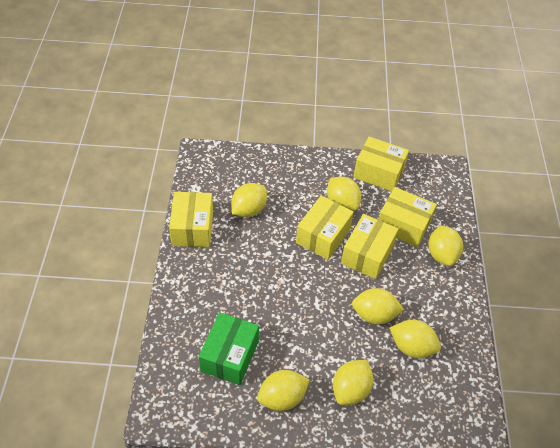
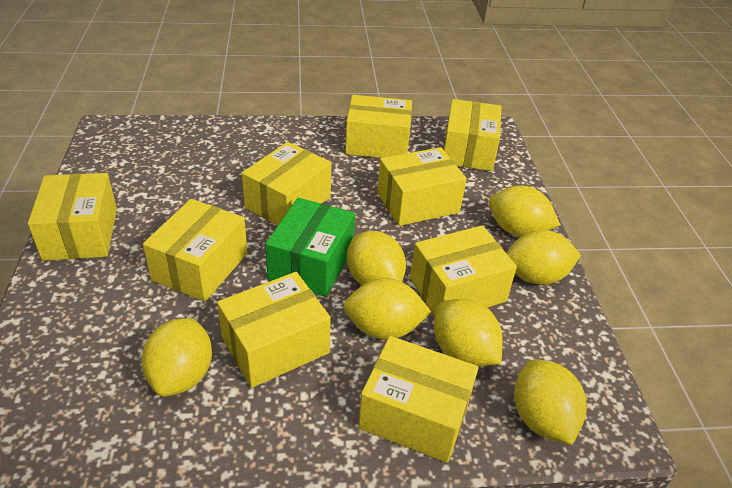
yellow box: 5 -> 9

